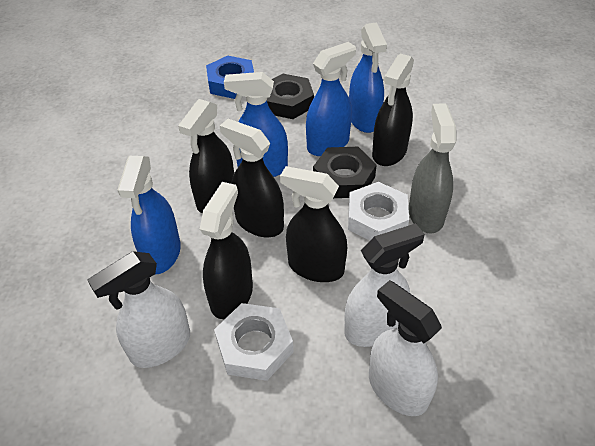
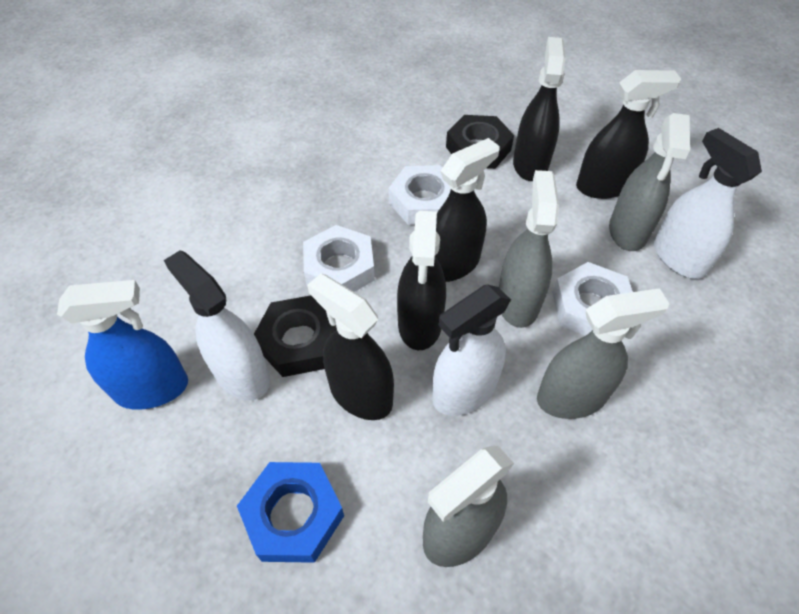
blue spray bottle: 4 -> 1
grey spray bottle: 1 -> 4
white nut: 2 -> 3

